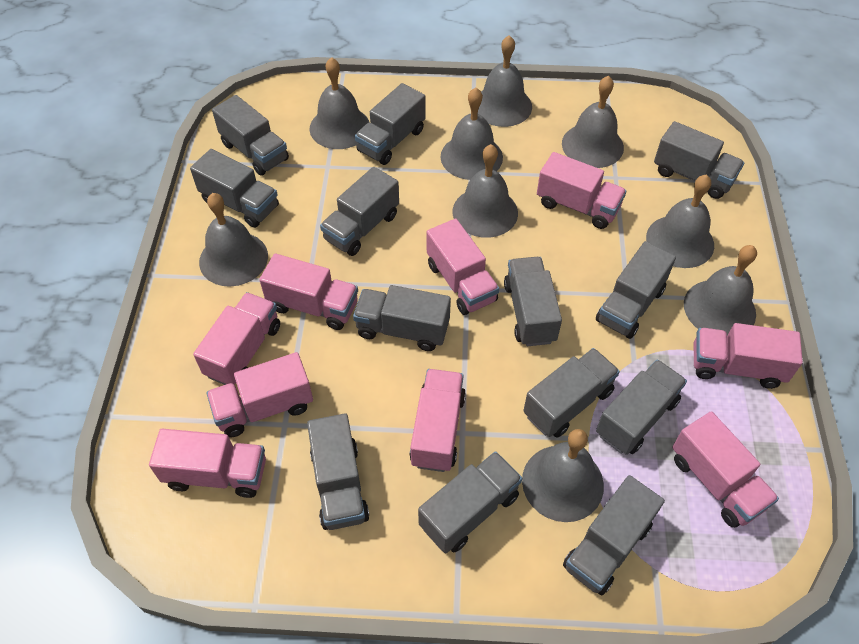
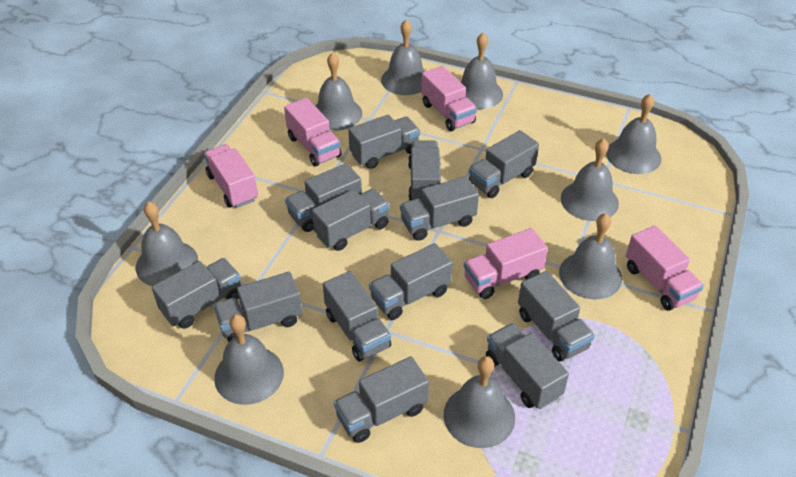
pink truck: 9 -> 5

